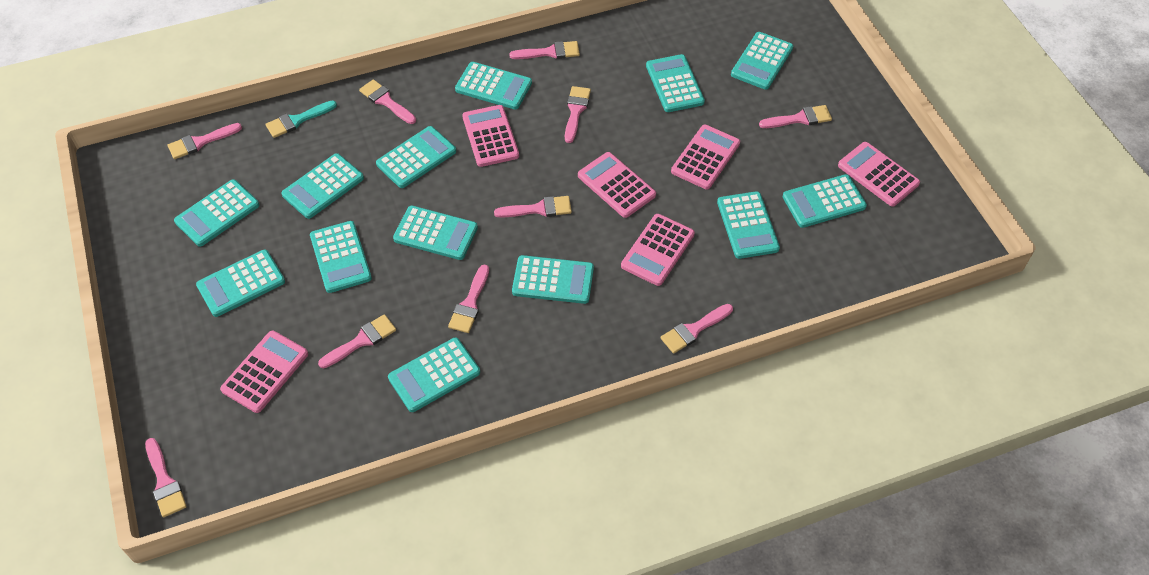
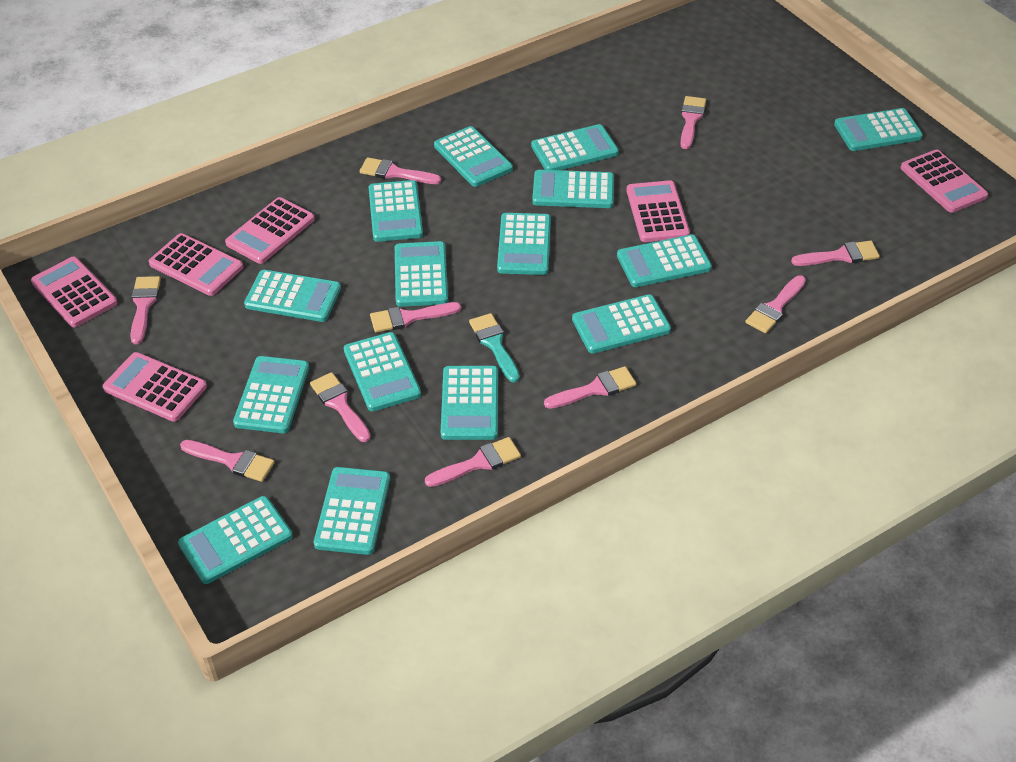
turquoise calculator: 13 -> 15

